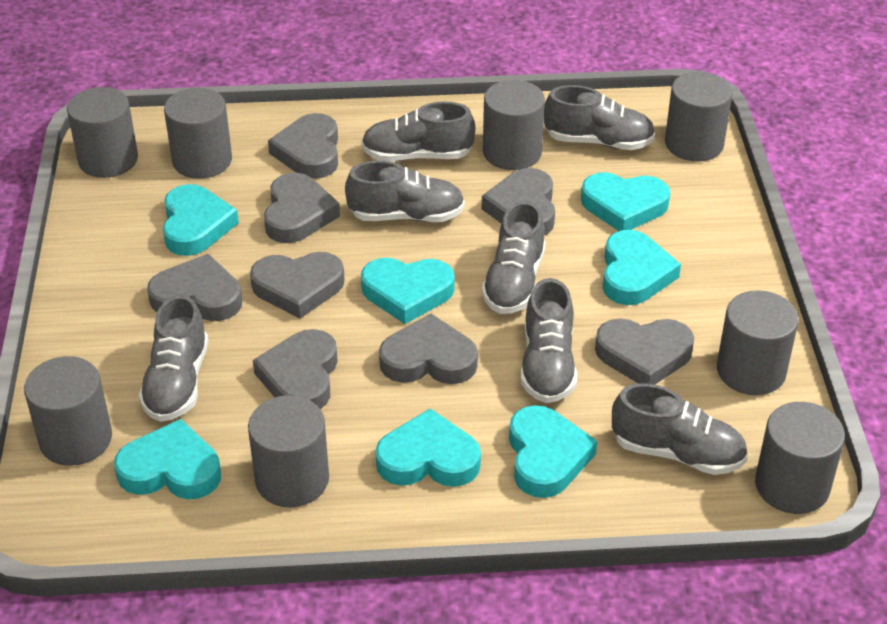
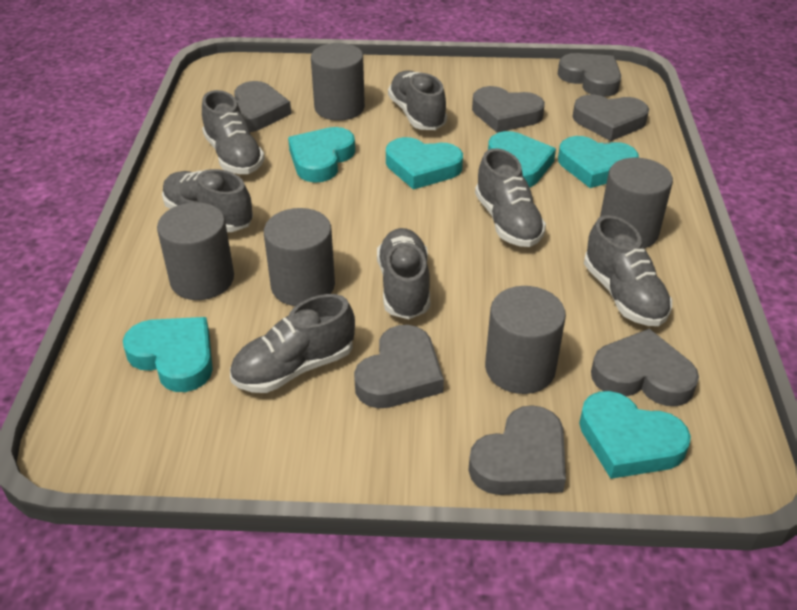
grey cylinder: 8 -> 5
grey heart: 8 -> 7
turquoise heart: 7 -> 6

